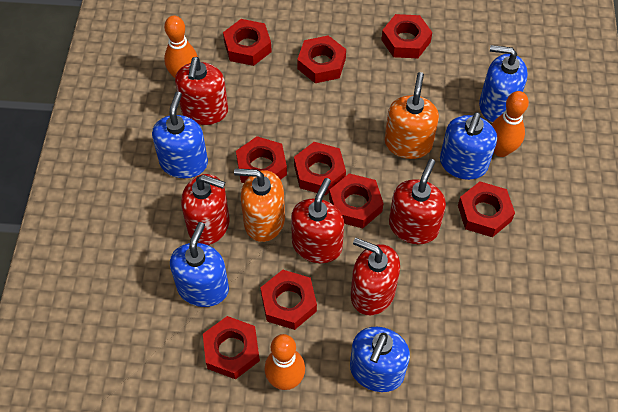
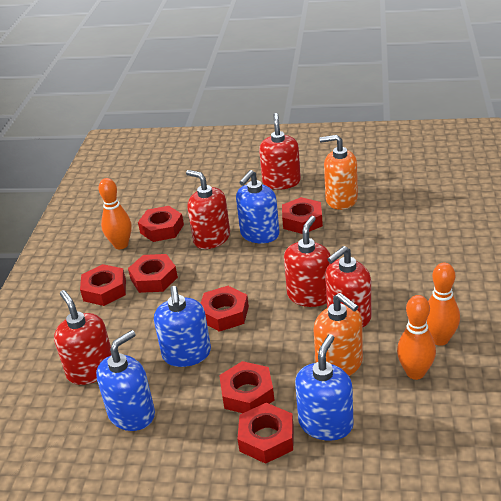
blue soap dispenser: 5 -> 4
red nut: 9 -> 7

